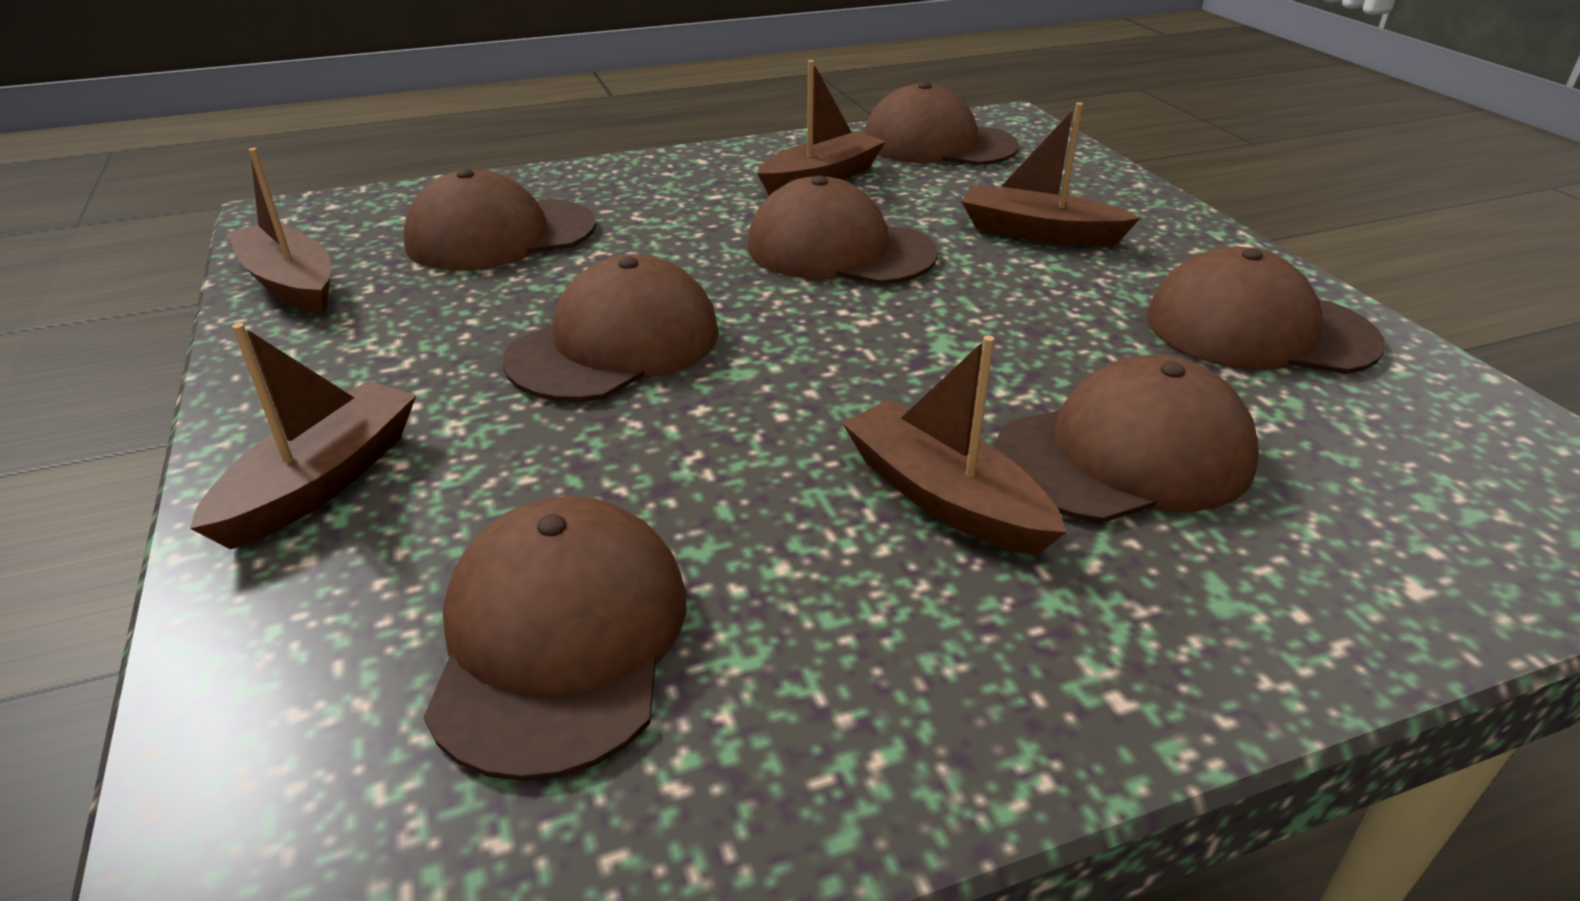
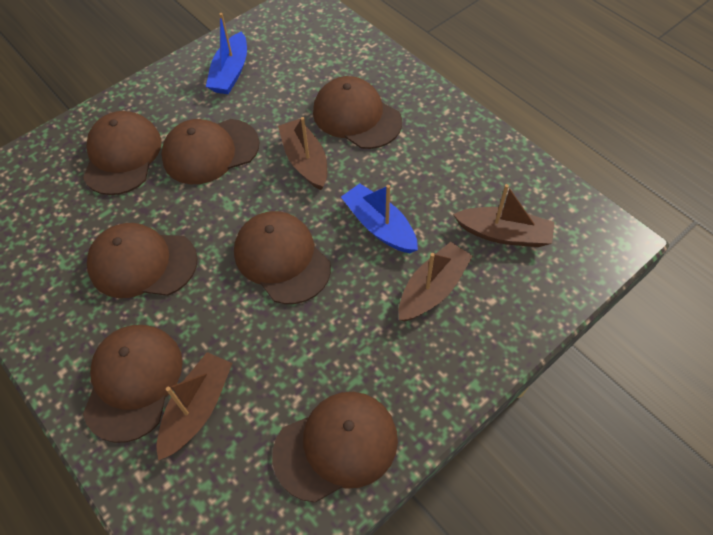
blue boat: 0 -> 2
brown boat: 5 -> 4

